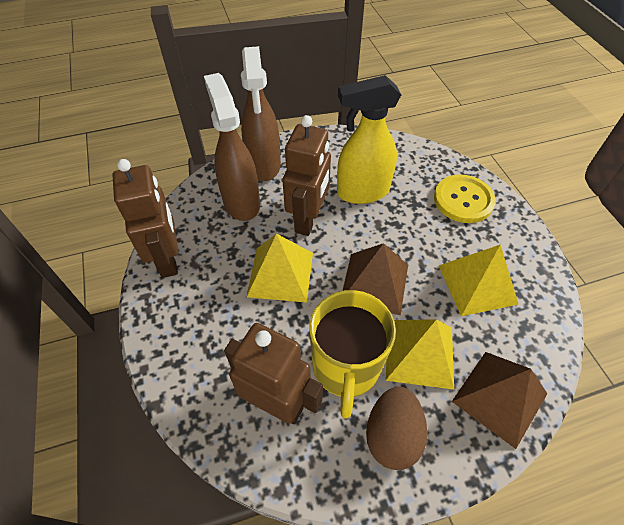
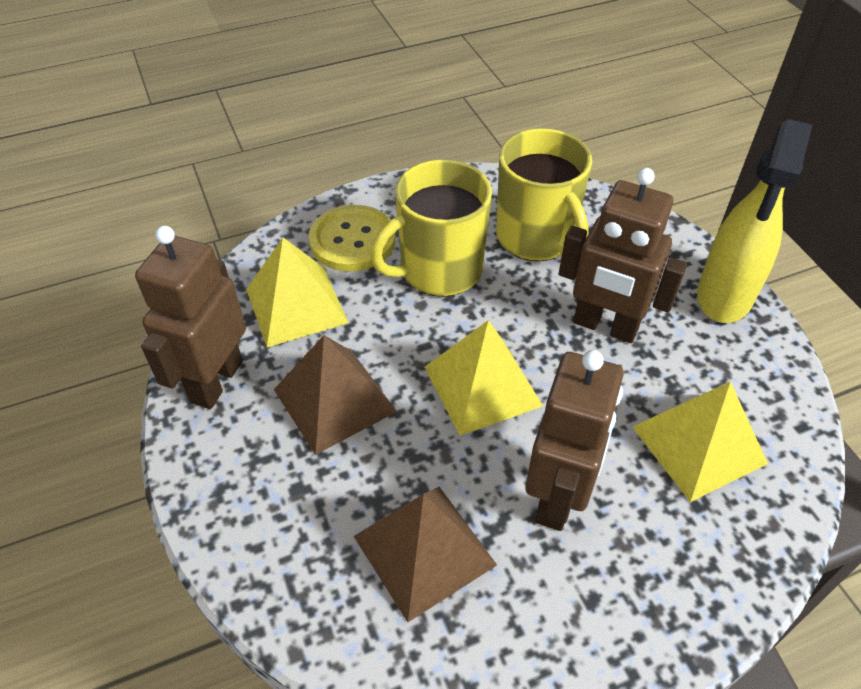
brown egg: 1 -> 0
brown spray bottle: 2 -> 0
yellow mug: 1 -> 2

